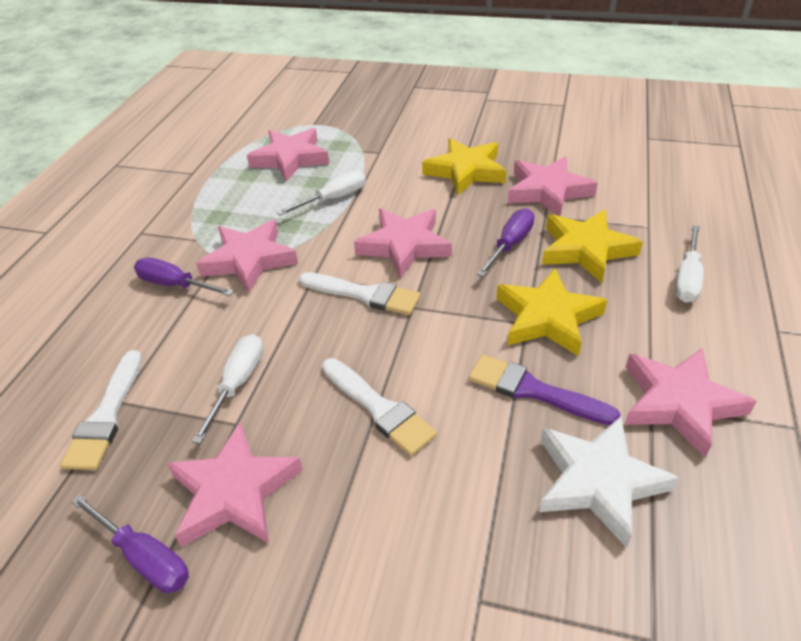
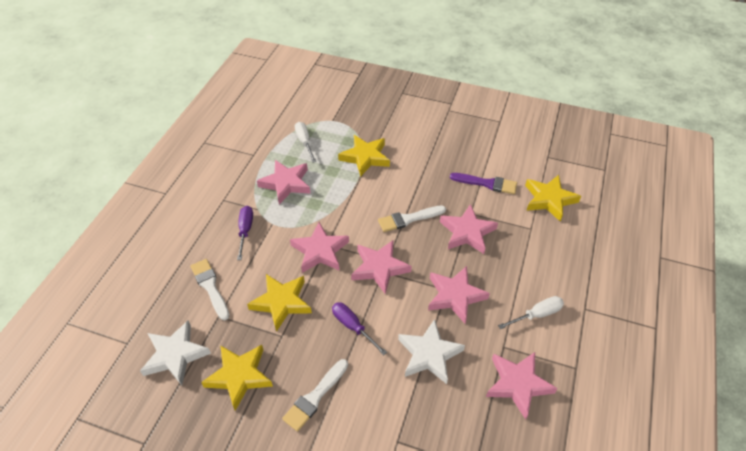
purple screwdriver: 3 -> 2
white screwdriver: 3 -> 2
white star: 1 -> 2
yellow star: 3 -> 4

